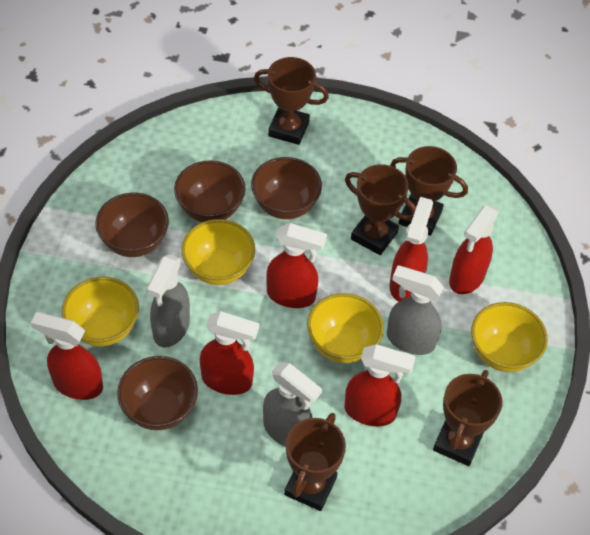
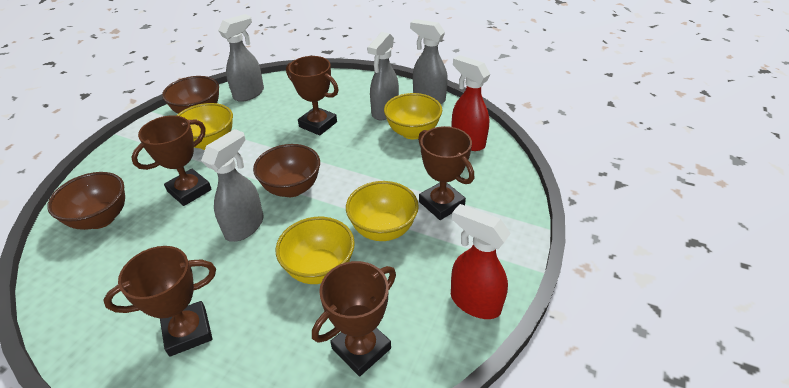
brown bowl: 4 -> 3
grey spray bottle: 3 -> 4
red spray bottle: 6 -> 2

